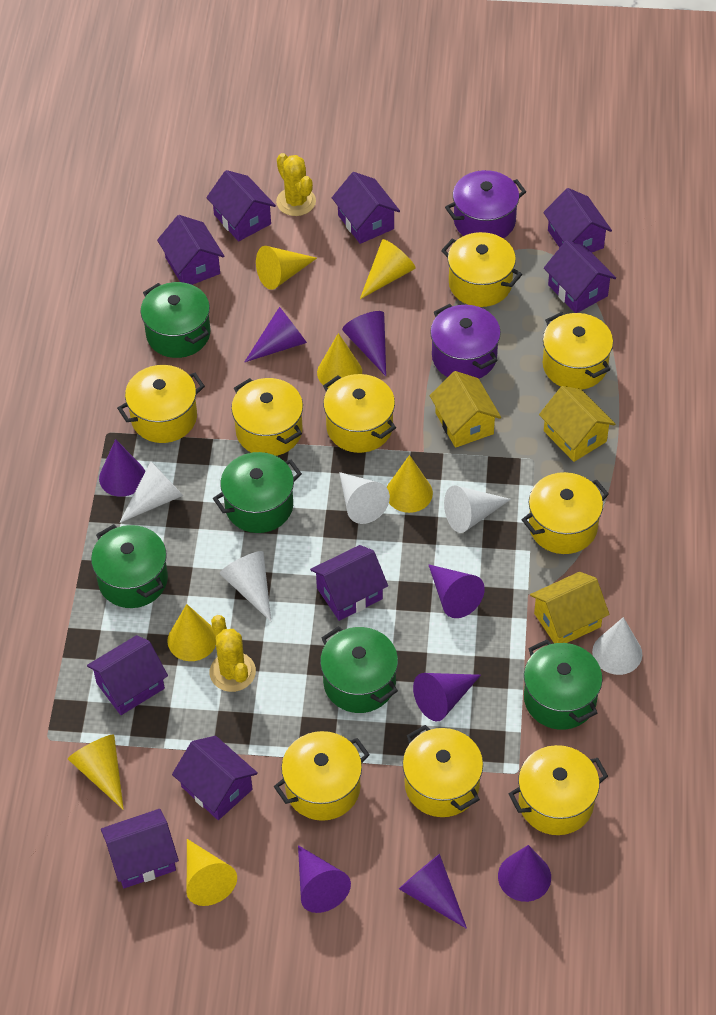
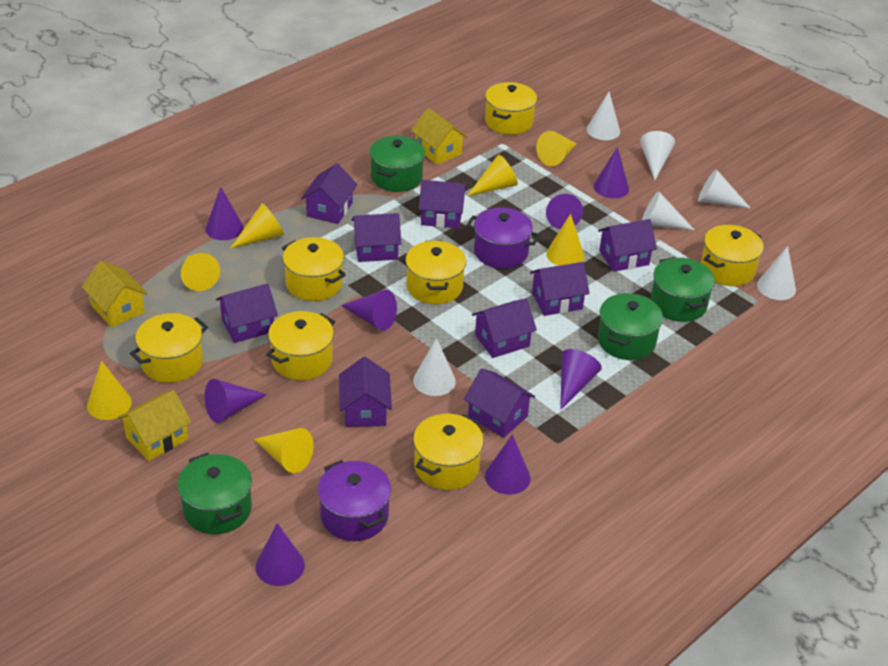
green pot: 5 -> 4
white cone: 5 -> 6
yellow cactus: 2 -> 0
yellow pot: 9 -> 7

